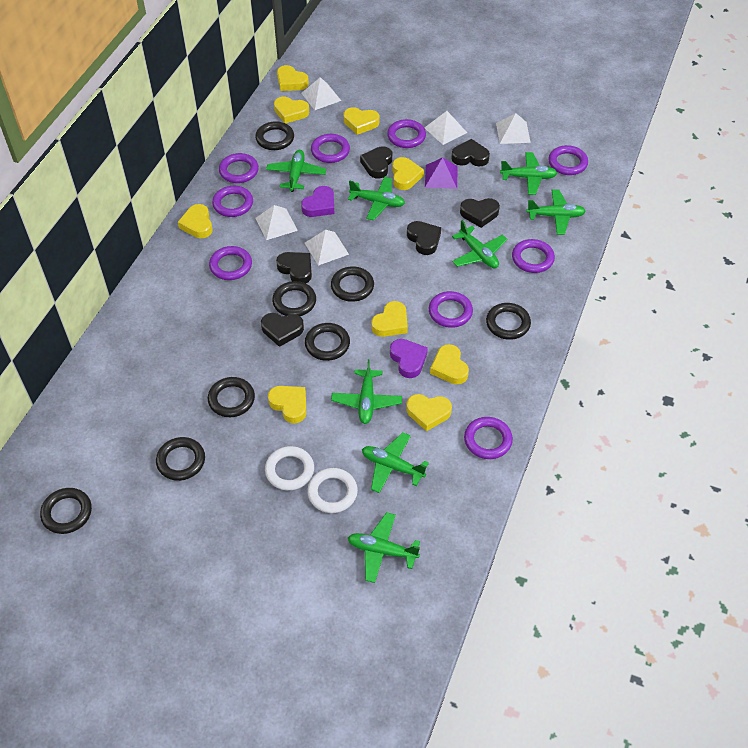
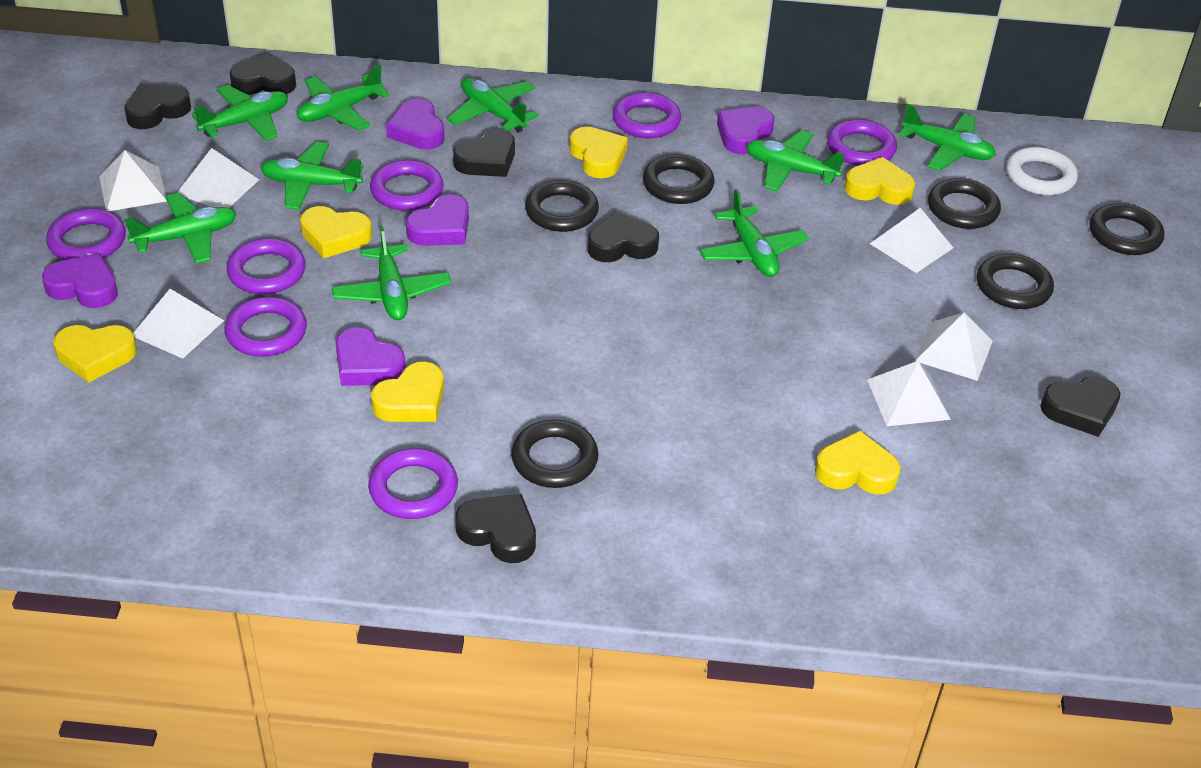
black ring: 8 -> 6
green plane: 8 -> 9
purple heart: 2 -> 5
purple pyramid: 1 -> 0
purple ring: 9 -> 7
white pyramid: 5 -> 6
white ring: 2 -> 1
yellow heart: 9 -> 6

